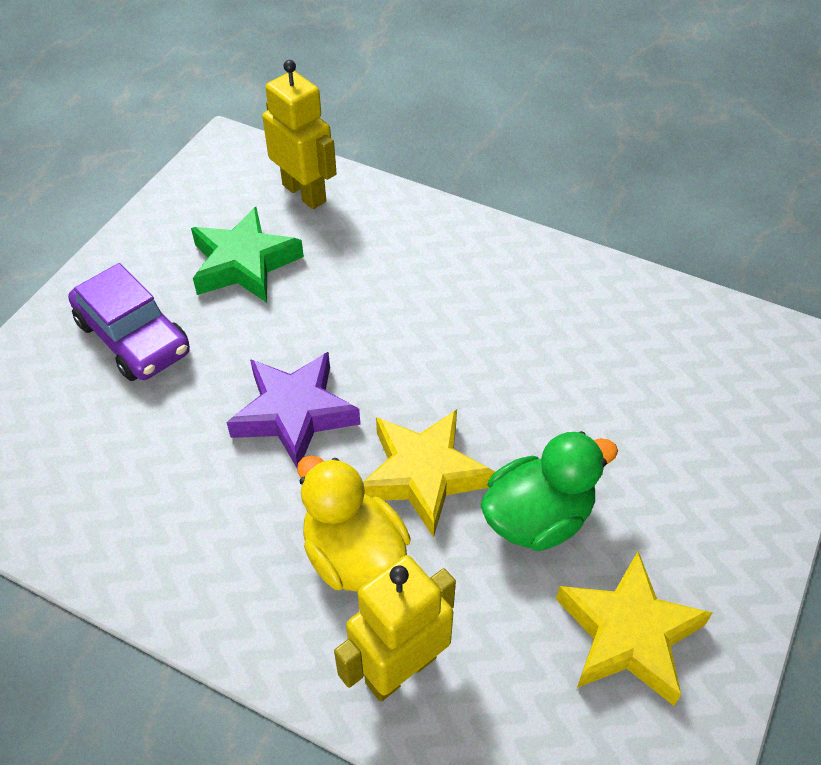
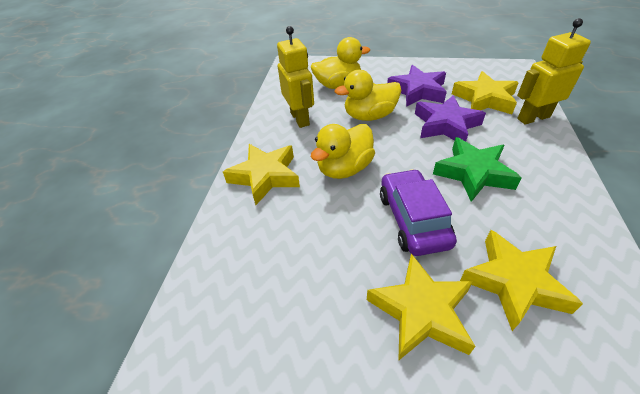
green duck: 1 -> 0
purple star: 1 -> 2
yellow duck: 1 -> 3
yellow star: 2 -> 4

